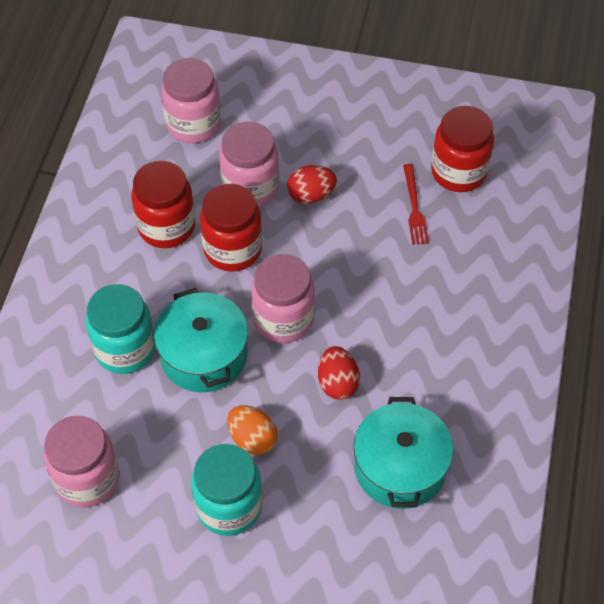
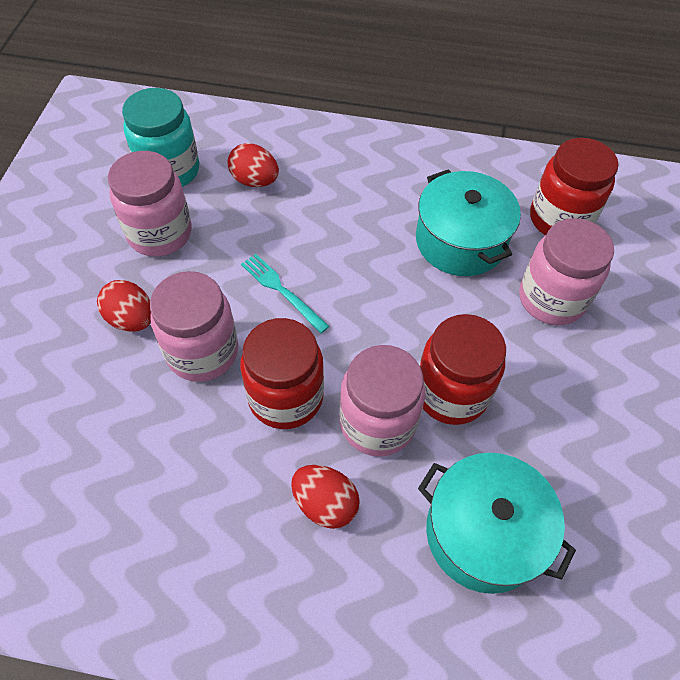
orange egg: 1 -> 0
red egg: 2 -> 3
red fork: 1 -> 0
turquoise fork: 0 -> 1
turquoise jar: 2 -> 1

